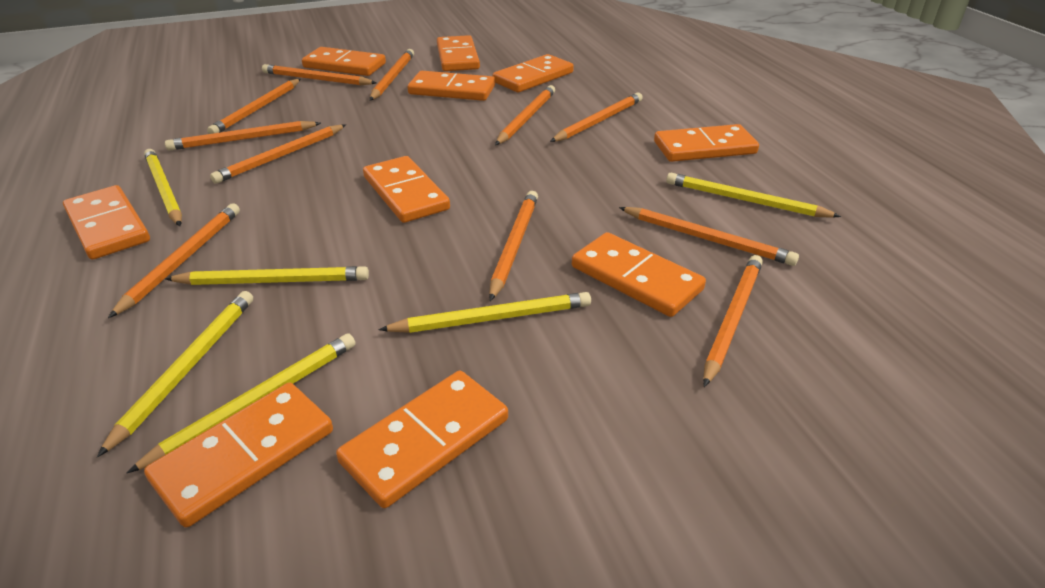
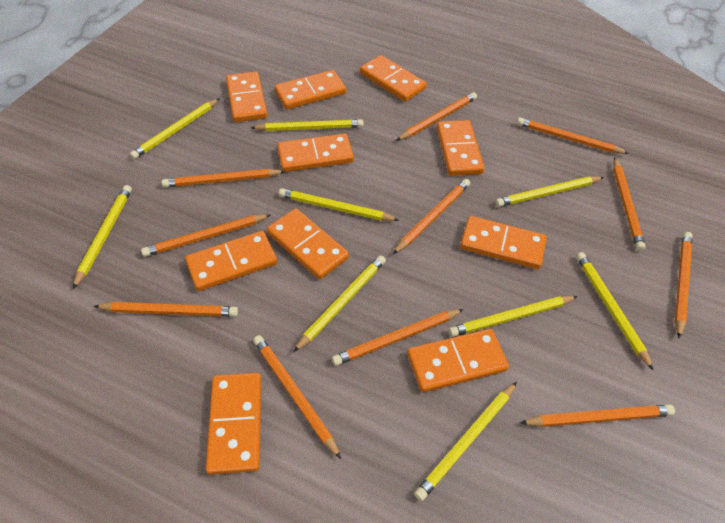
yellow pencil: 6 -> 9

